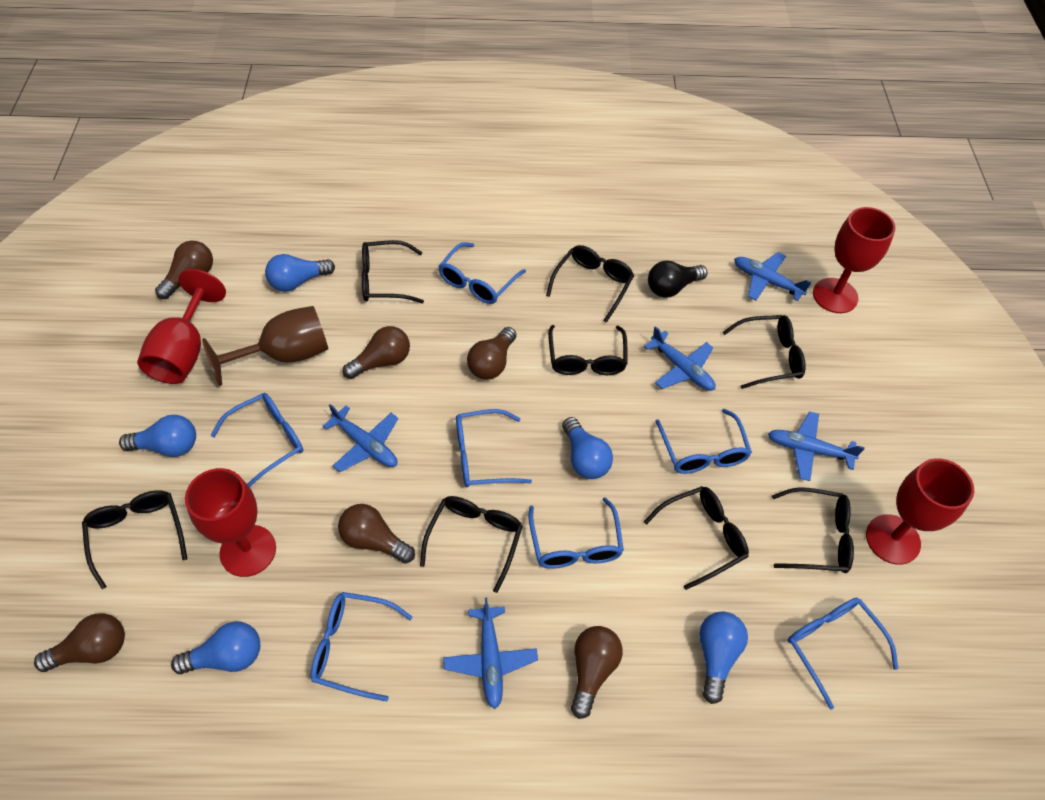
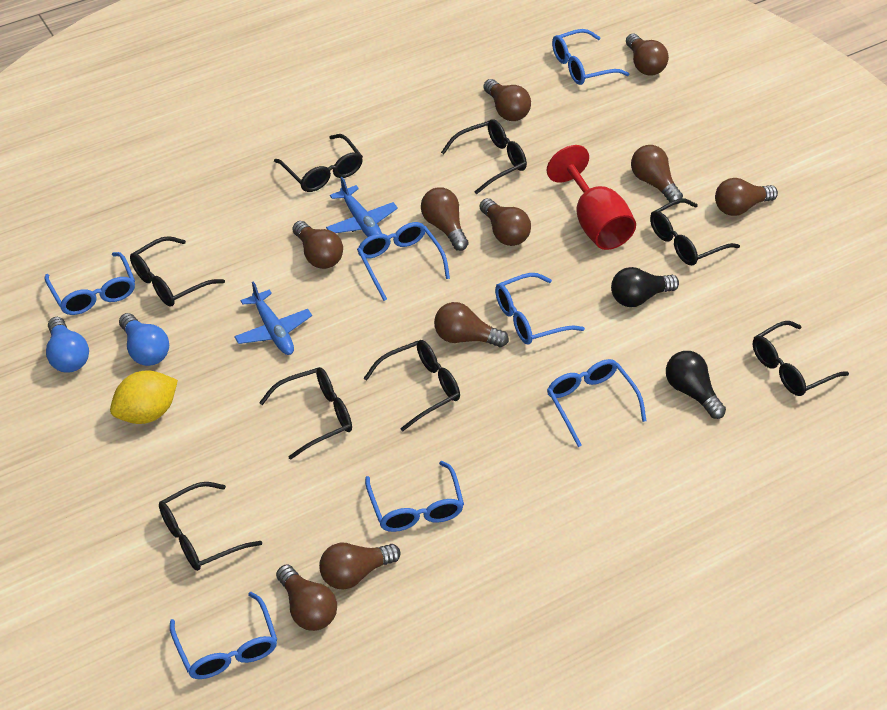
black light bulb: 1 -> 2
blue light bulb: 5 -> 2
blue plane: 5 -> 2
brown goblet: 1 -> 0
brown light bulb: 6 -> 10
red goblet: 4 -> 1
yellow lemon: 0 -> 1

